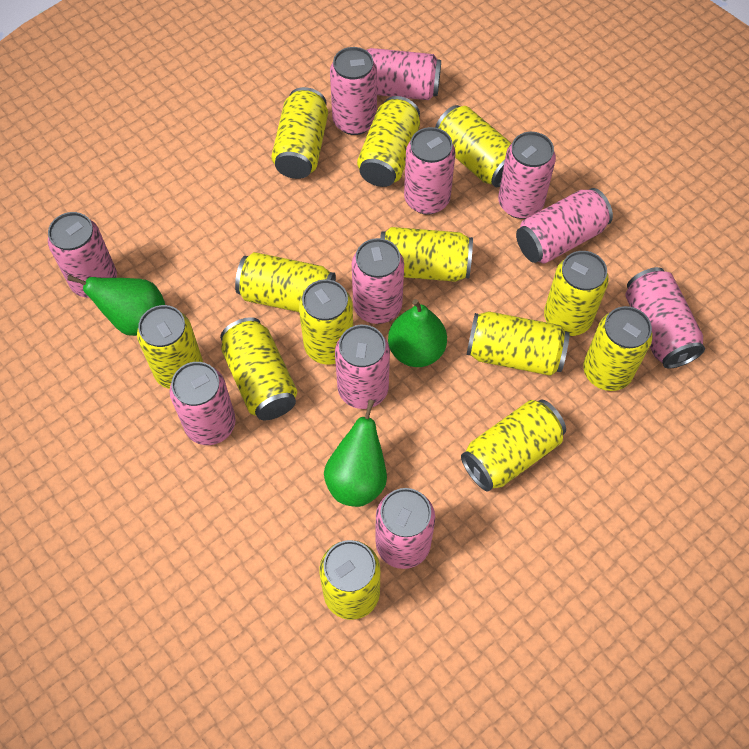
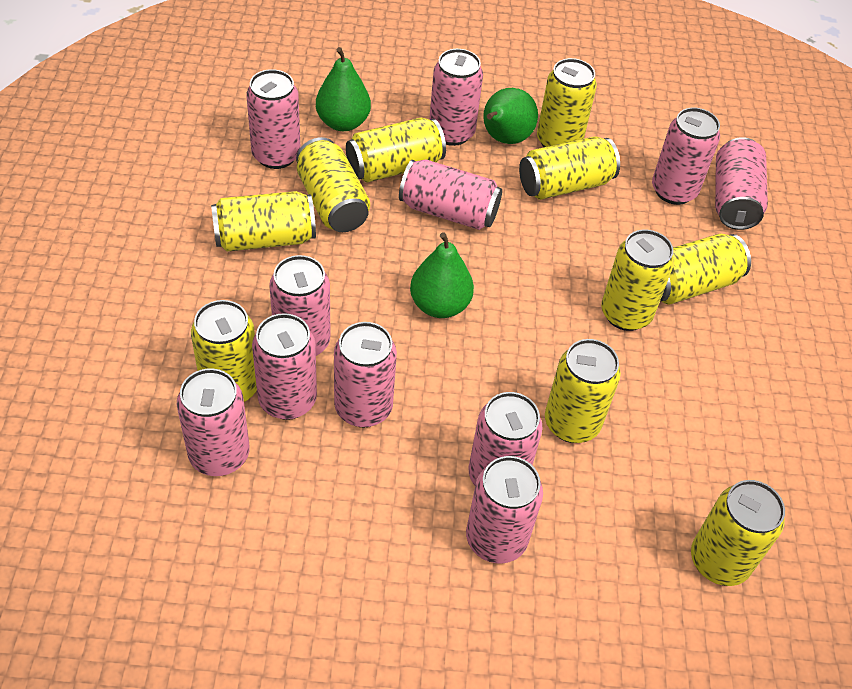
yellow can: 13 -> 10

